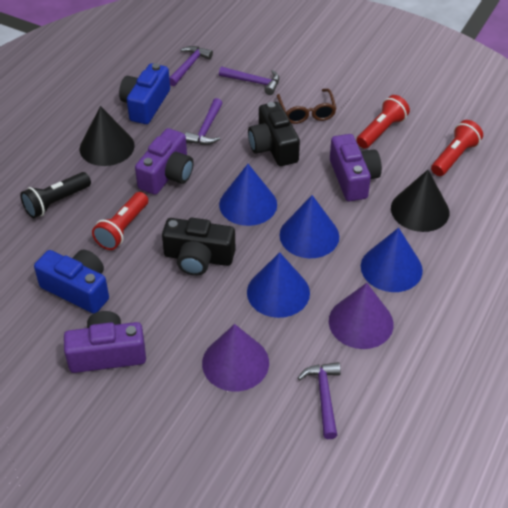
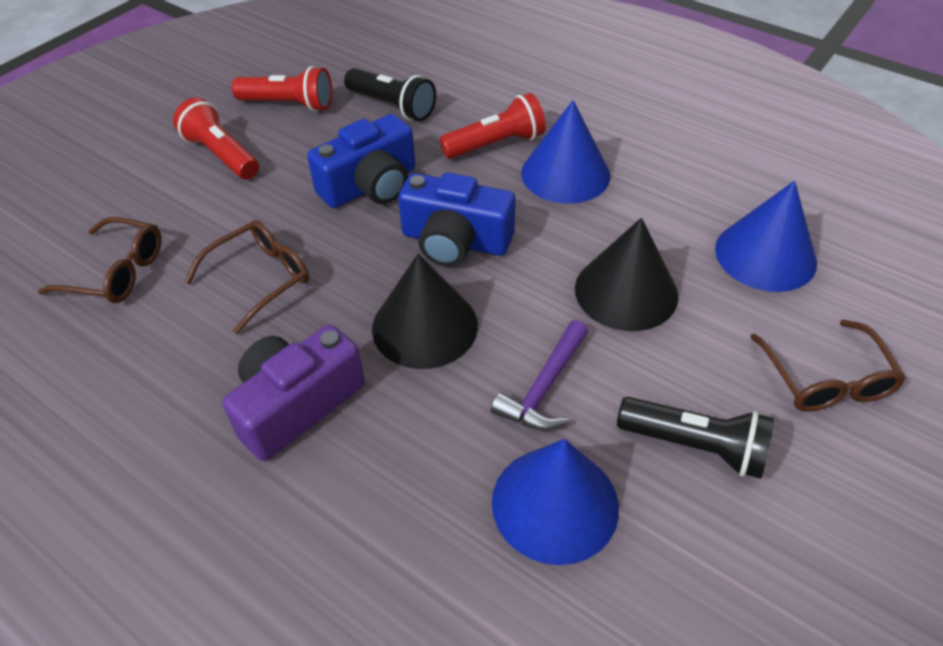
black camera: 2 -> 0
black flashlight: 1 -> 2
blue cone: 4 -> 3
brown glasses: 1 -> 3
purple camera: 3 -> 1
purple cone: 2 -> 0
purple hammer: 4 -> 1

